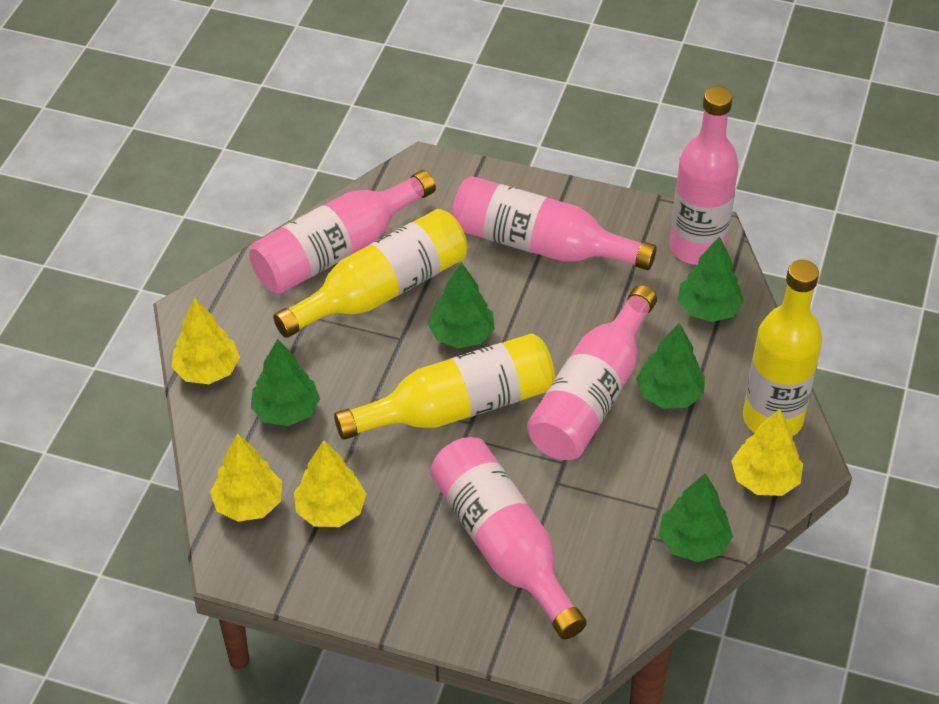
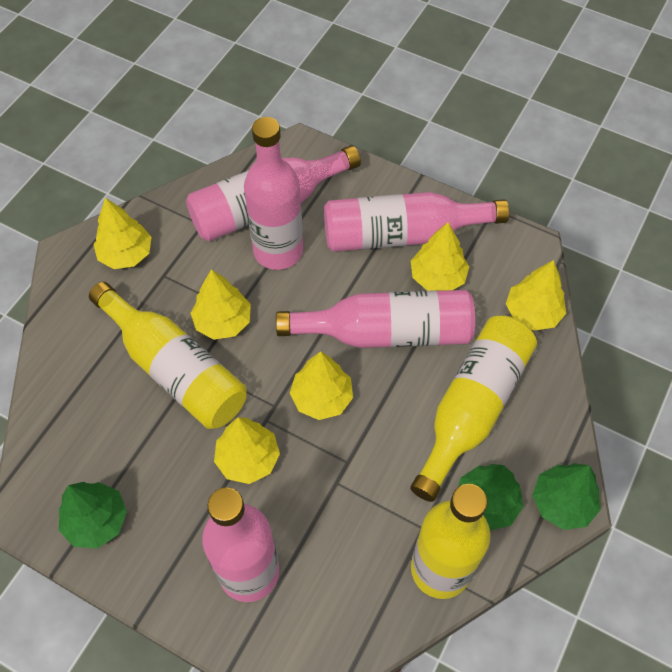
green tree: 5 -> 3
yellow tree: 4 -> 6

